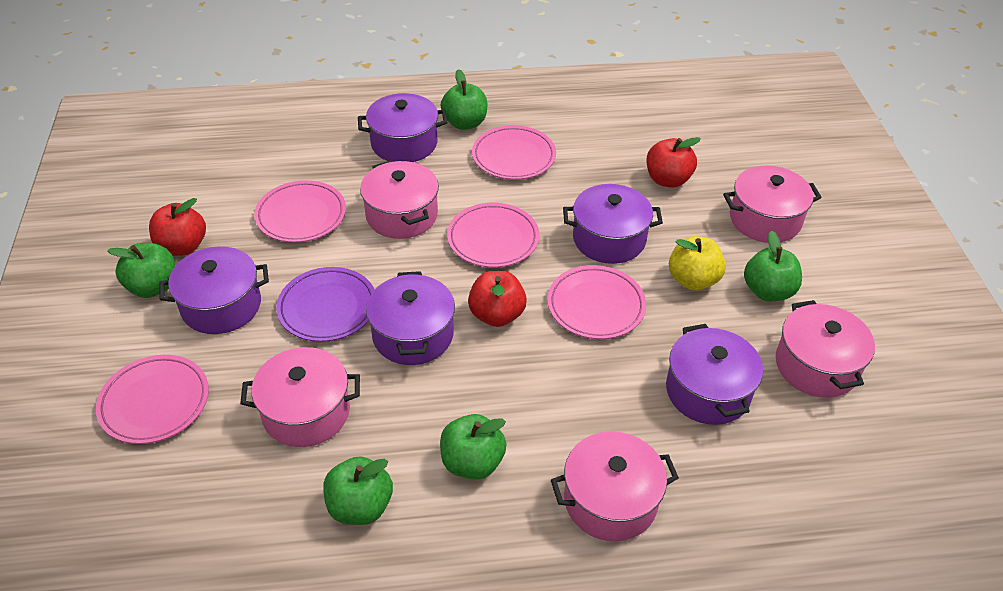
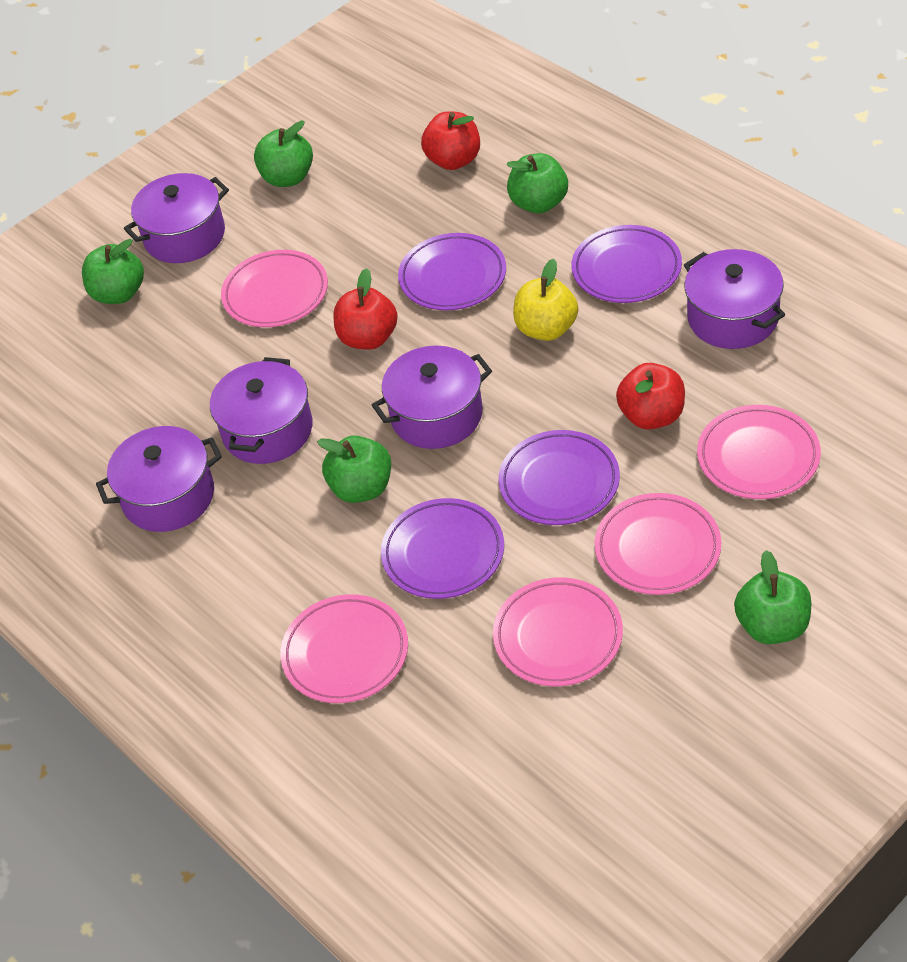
pink pot: 5 -> 0
purple plate: 1 -> 4

